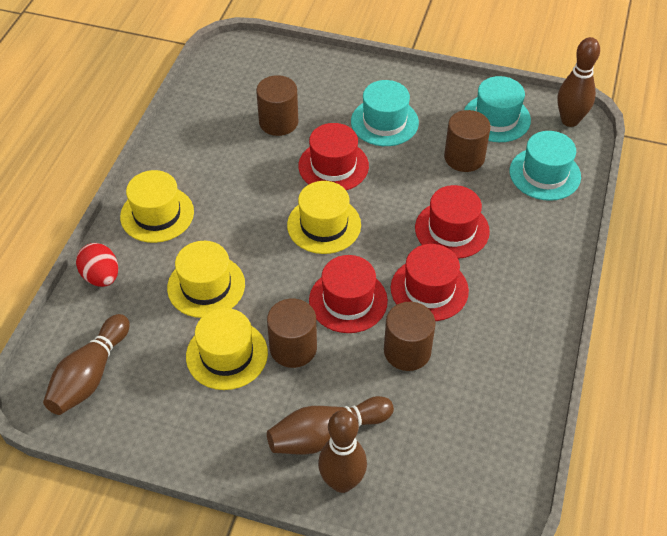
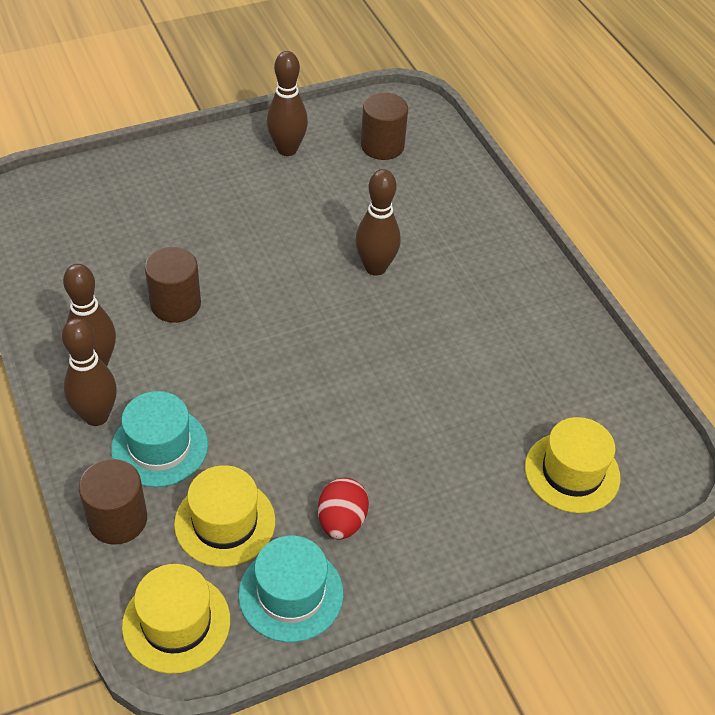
brown cylinder: 4 -> 3
red hat: 4 -> 0
turquoise hat: 3 -> 2
yellow hat: 4 -> 3

